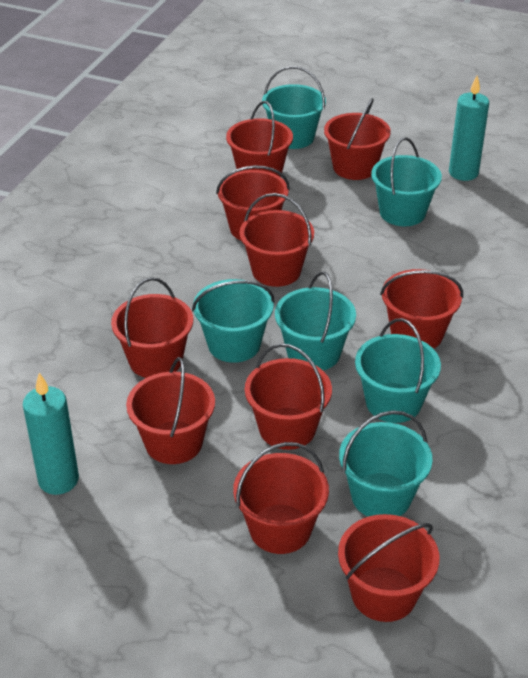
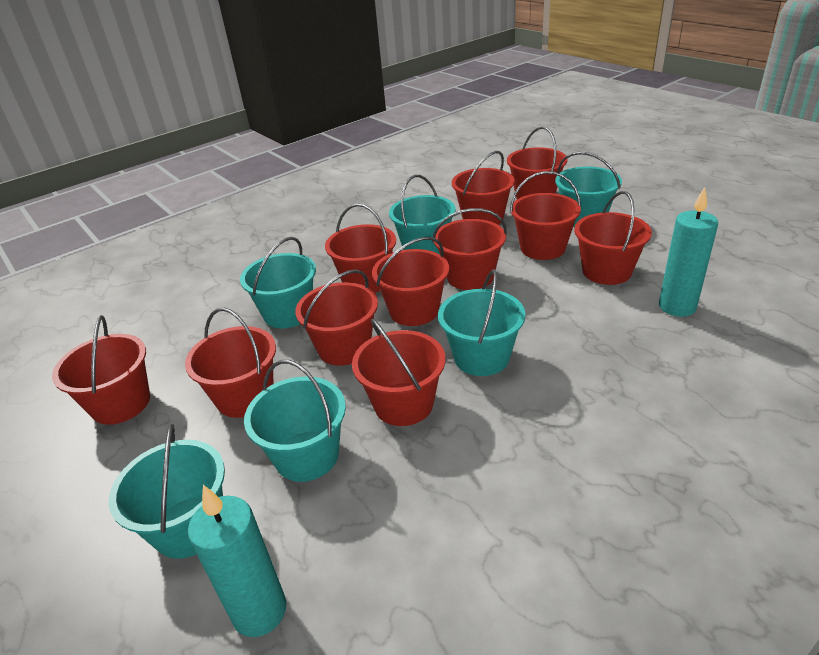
red bucket: 10 -> 11

